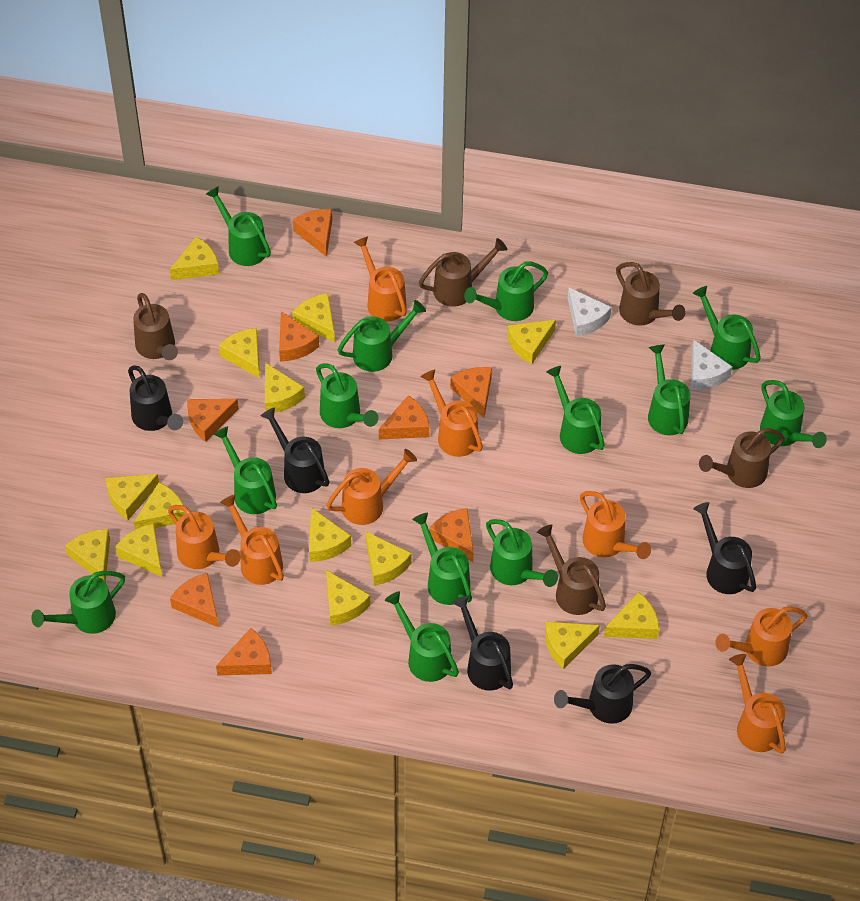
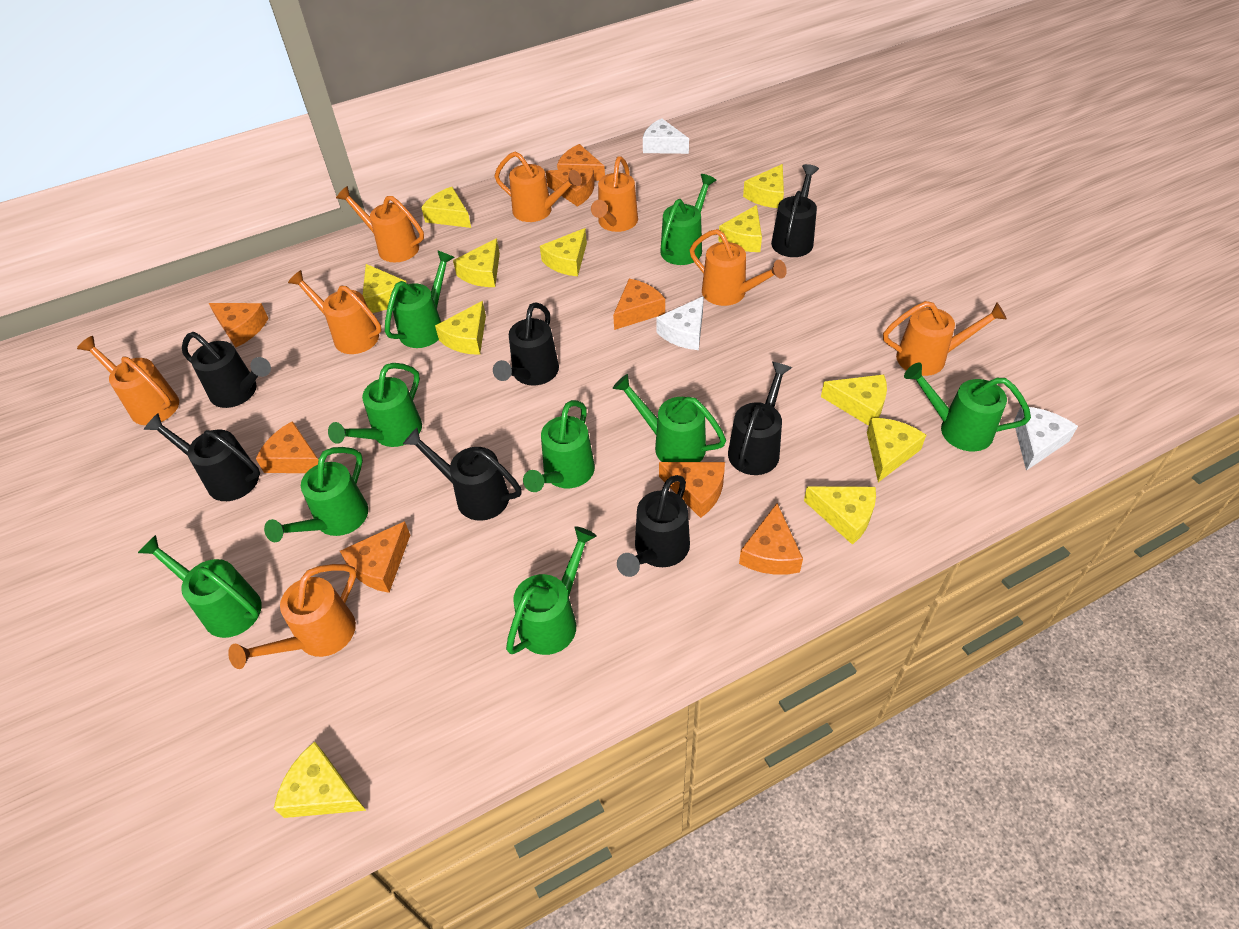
black watering can: 5 -> 7
brown watering can: 5 -> 0
green watering can: 13 -> 9
white cheese: 2 -> 3
yellow cheese: 14 -> 11

